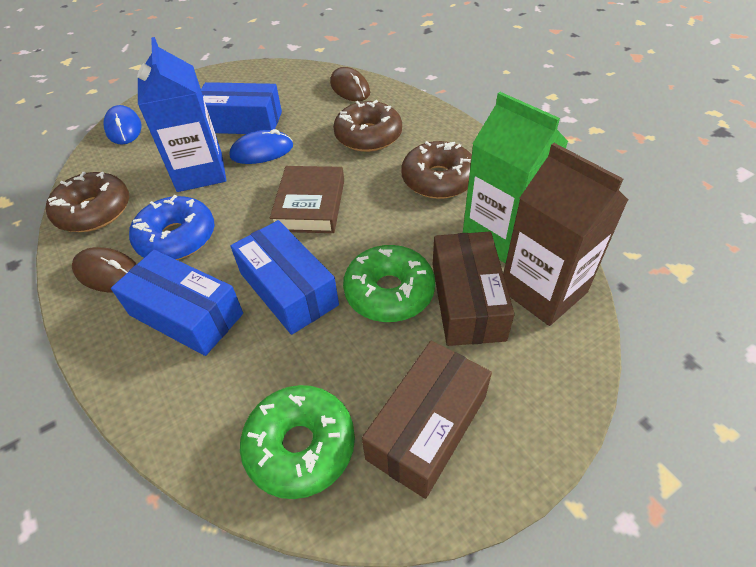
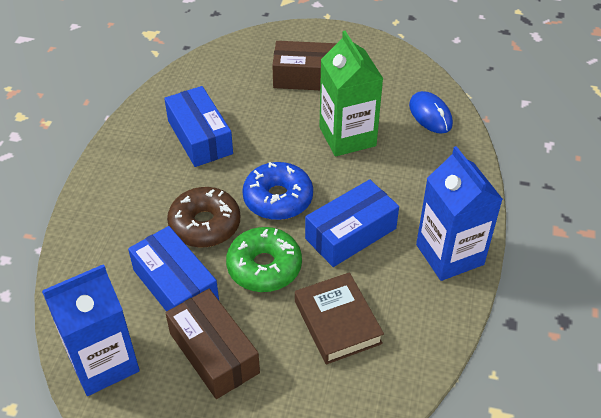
blue carton: 1 -> 2
blue mouse: 2 -> 1
brown carton: 1 -> 0
brown donut: 3 -> 1
brown mouse: 2 -> 0
green donut: 2 -> 1

